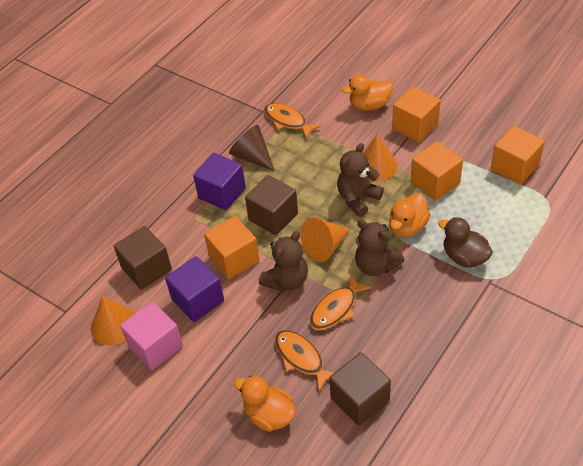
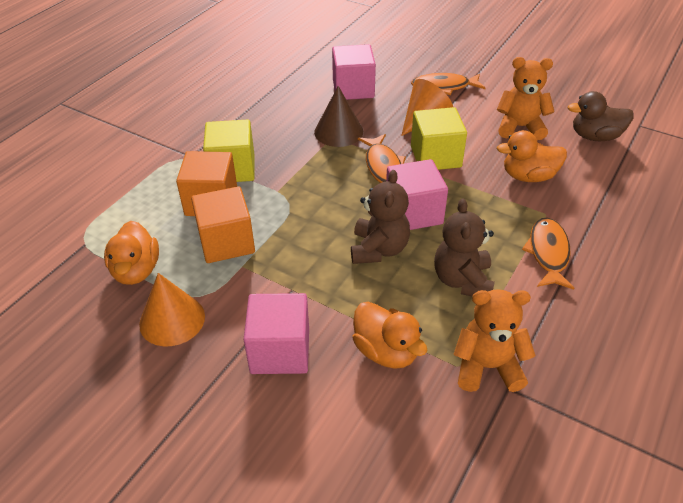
brown cube: 3 -> 0
brown teddy bear: 3 -> 2
orange cone: 3 -> 2
orange cube: 4 -> 2
orange teddy bear: 0 -> 2
pink cube: 1 -> 3
purple cube: 2 -> 0
yellow cube: 0 -> 2

